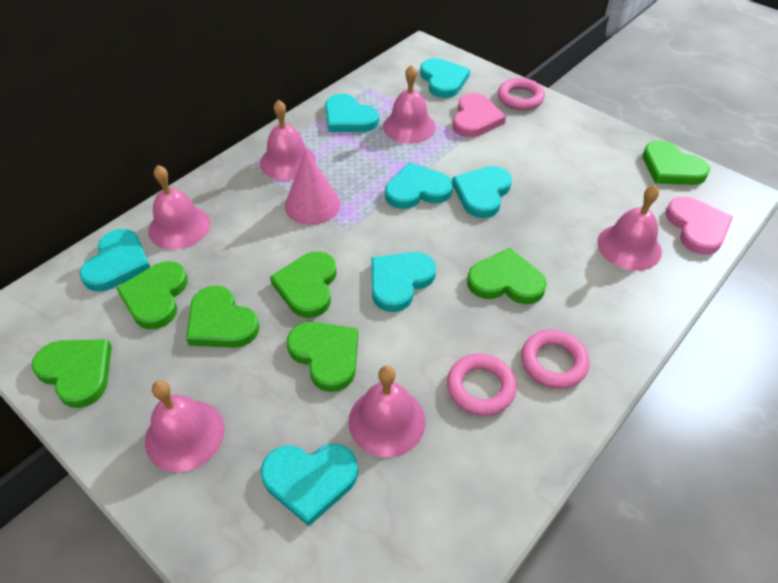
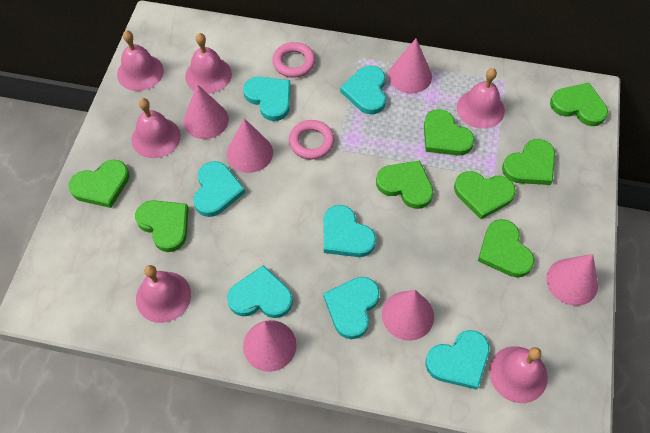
green heart: 7 -> 8
pink cone: 1 -> 6
pink heart: 2 -> 0
pink ring: 3 -> 2

